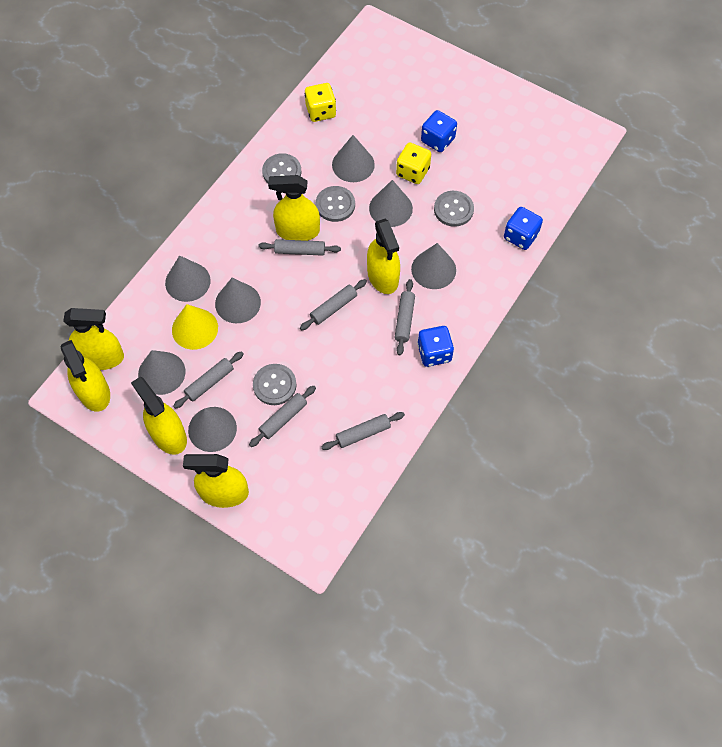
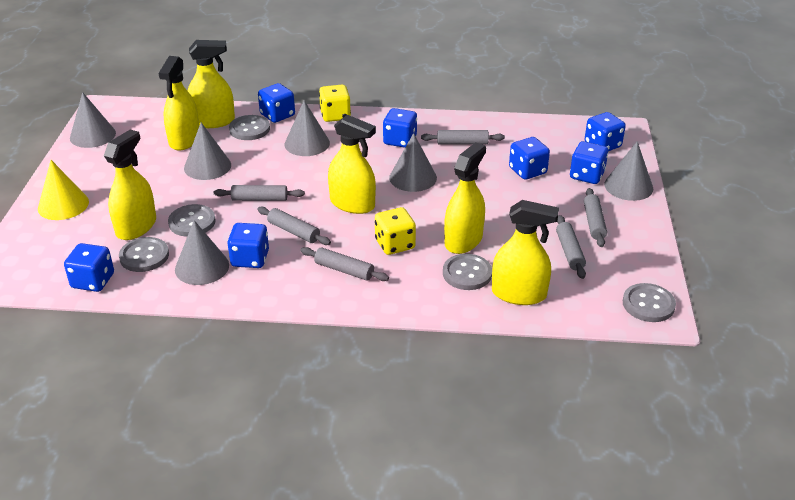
blue dice: 3 -> 7
grey button: 4 -> 5
grey cone: 7 -> 6

